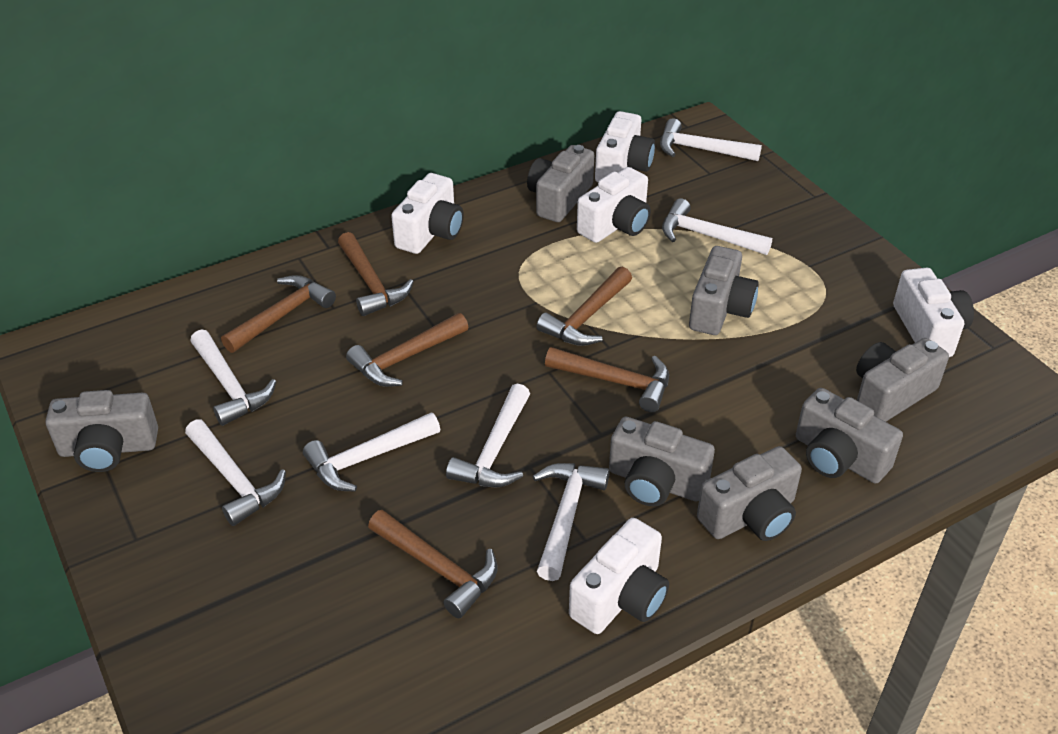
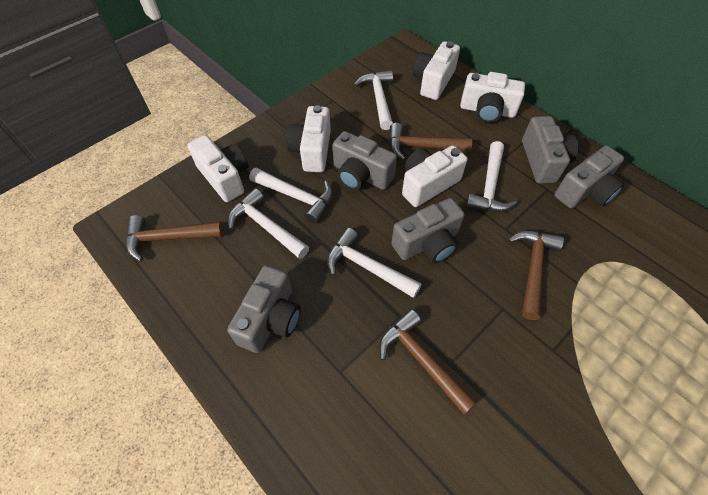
brown hammer: 6 -> 4
grey camera: 7 -> 5
white hammer: 7 -> 5

